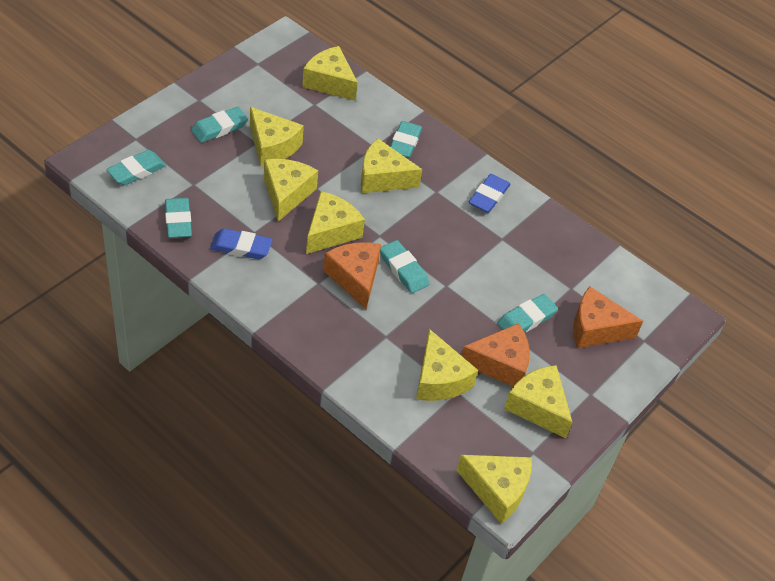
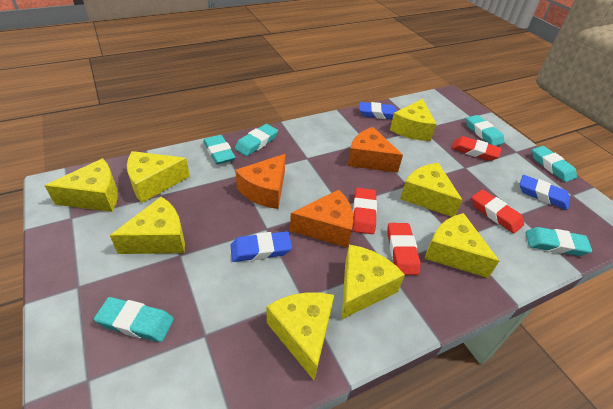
blue eraser: 2 -> 3
red eraser: 0 -> 4

